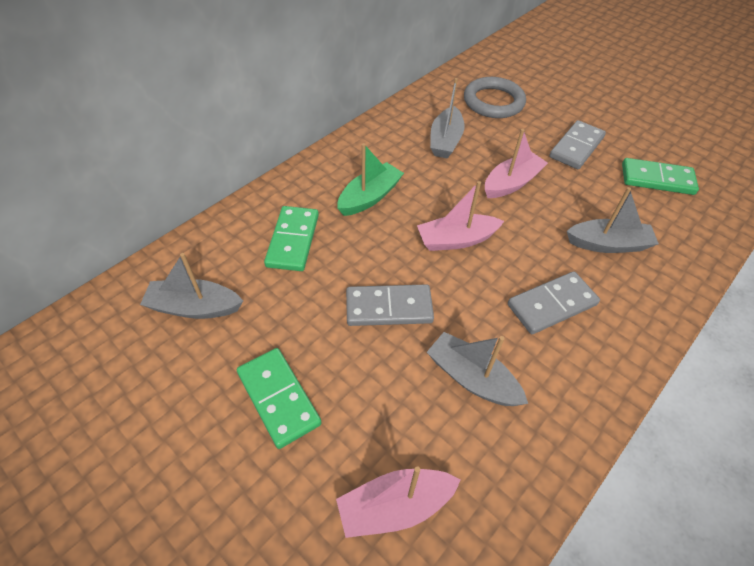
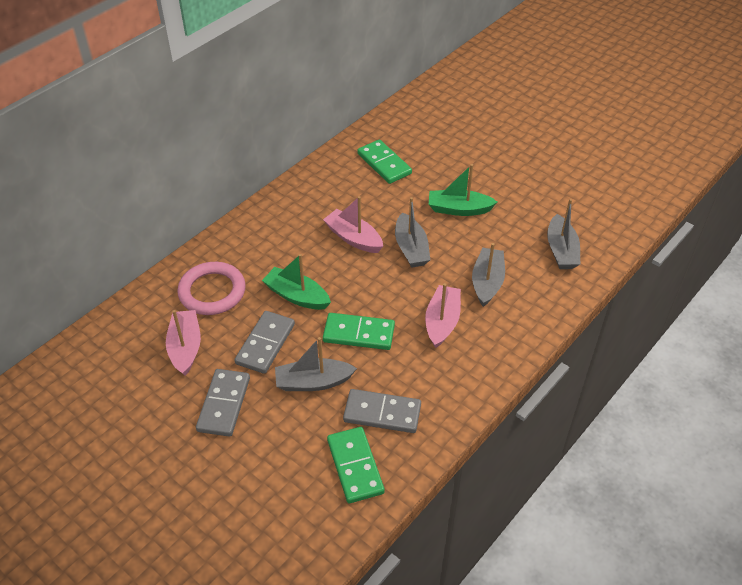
green boat: 1 -> 2
grey ring: 1 -> 0
pink ring: 0 -> 1

